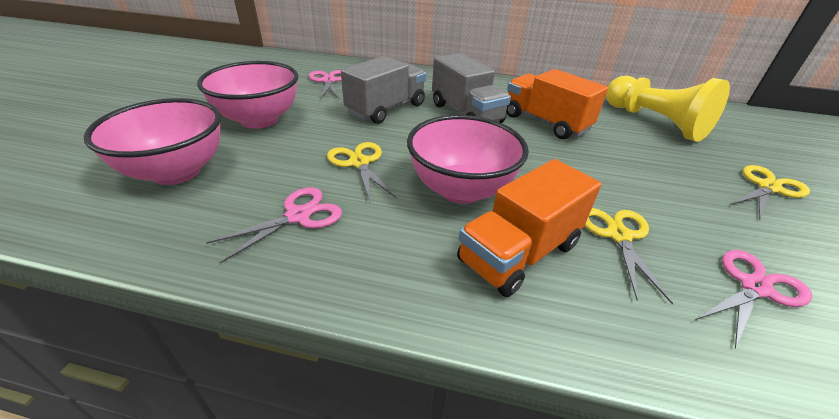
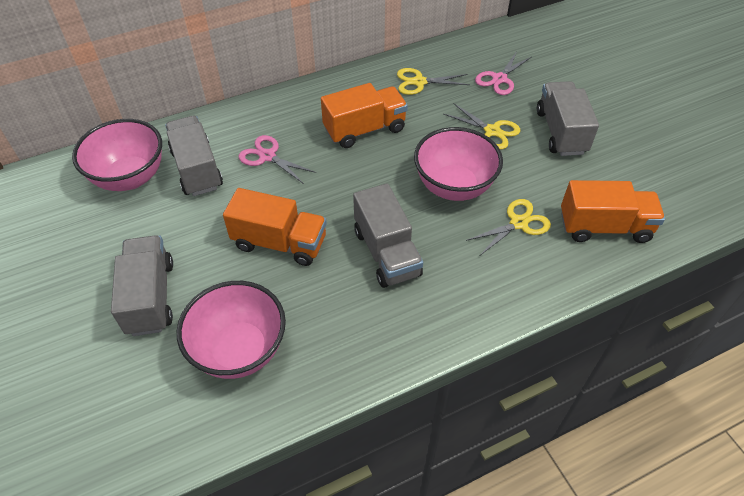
grey truck: 2 -> 4
orange truck: 2 -> 3
pink scissors: 3 -> 2
yellow pawn: 1 -> 0

